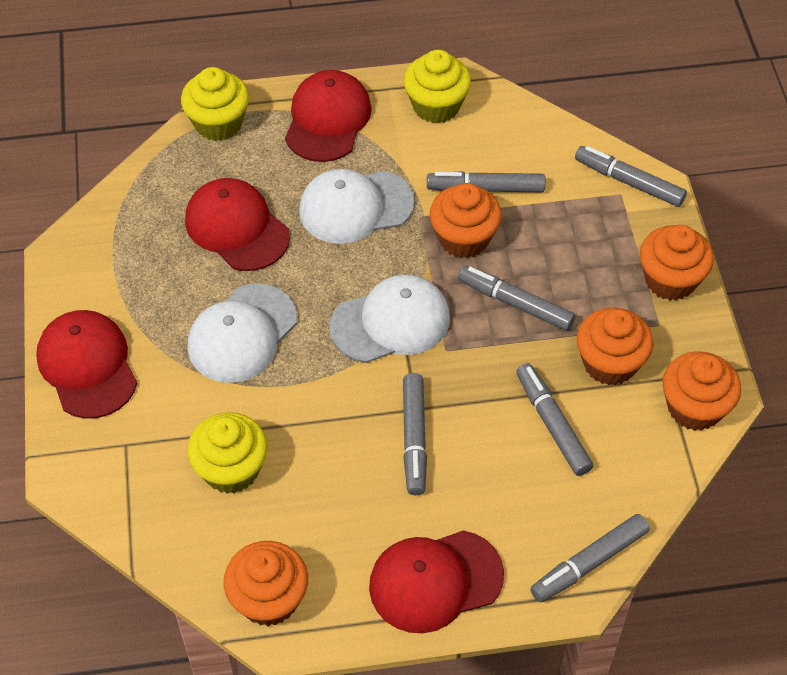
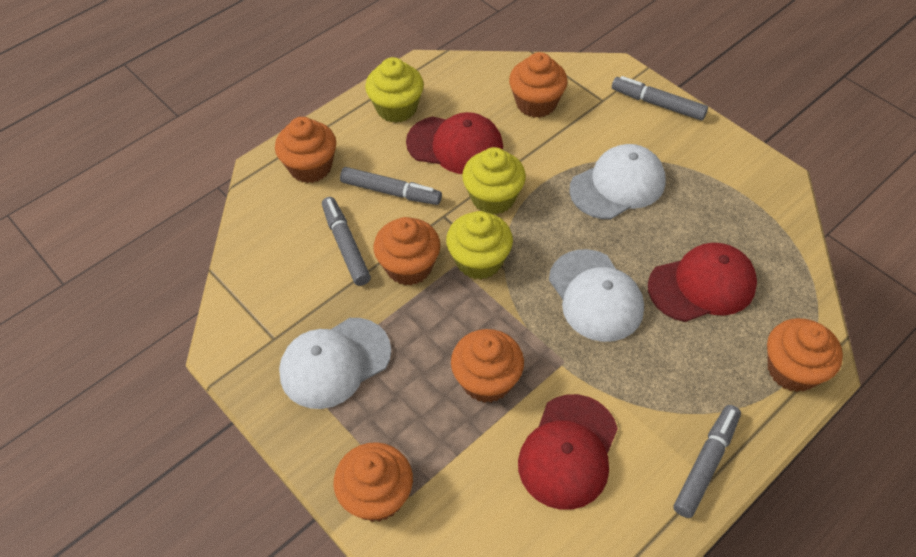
grey marker: 6 -> 4
orange cupcake: 5 -> 6
red cap: 4 -> 3

